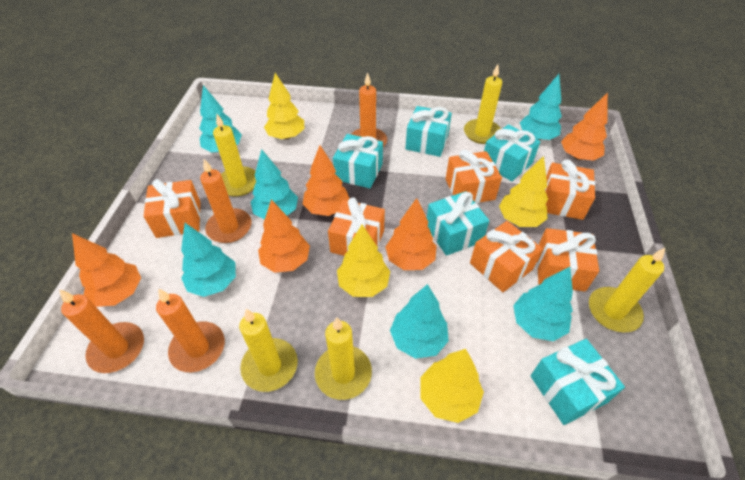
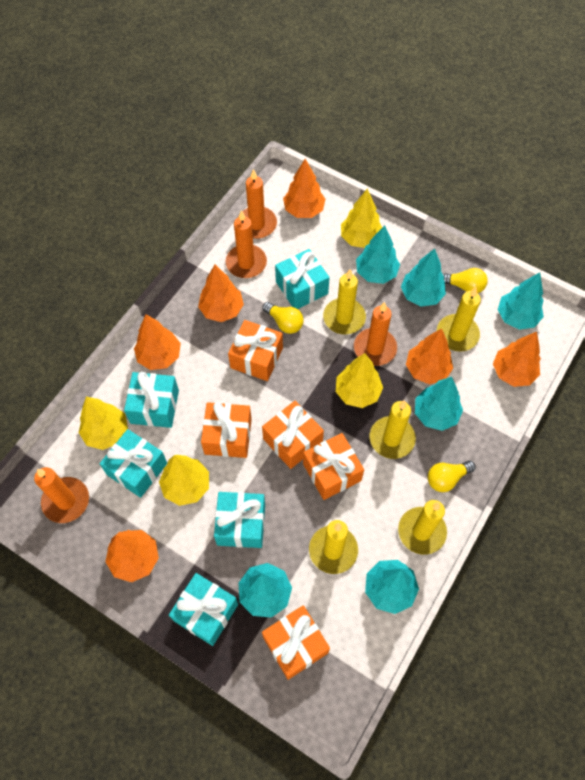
orange gift: 6 -> 5
orange tree: 5 -> 6
yellow light bulb: 0 -> 3

